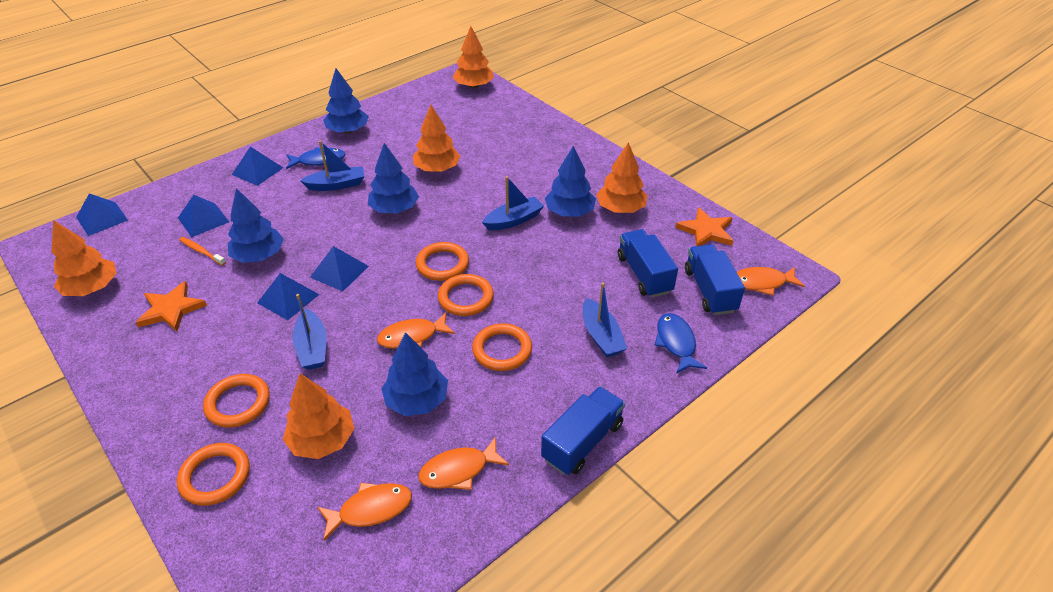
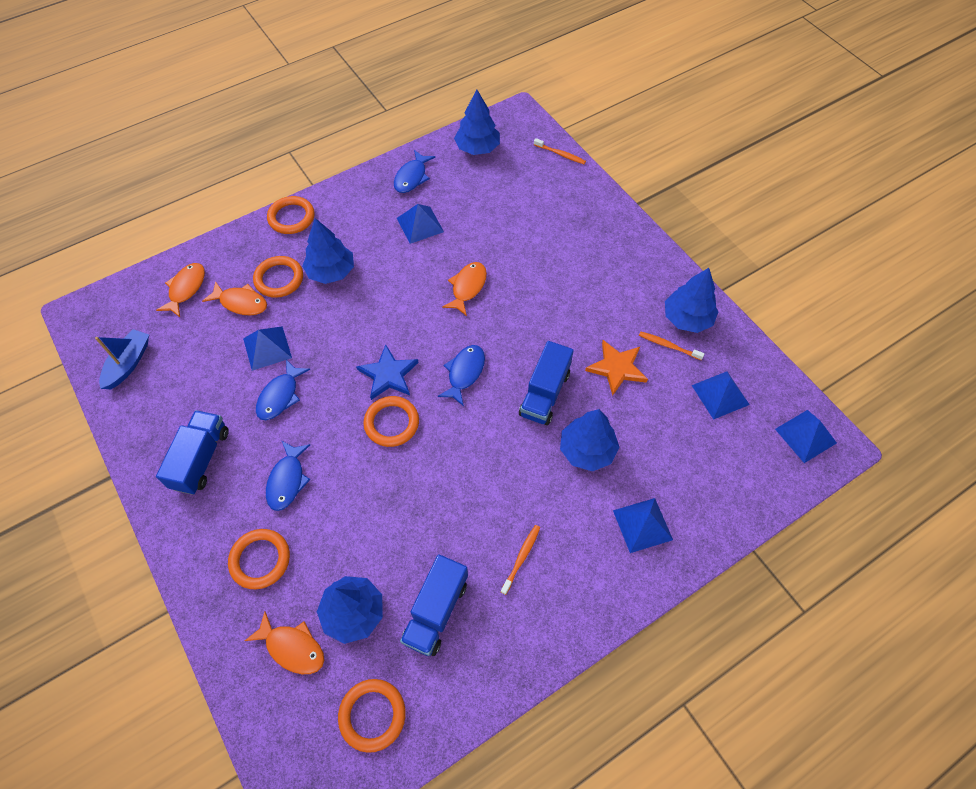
blue boat: 4 -> 1
blue fish: 2 -> 4
blue star: 0 -> 1
orange star: 2 -> 1
orange toothbrush: 1 -> 3
orange tree: 5 -> 0

